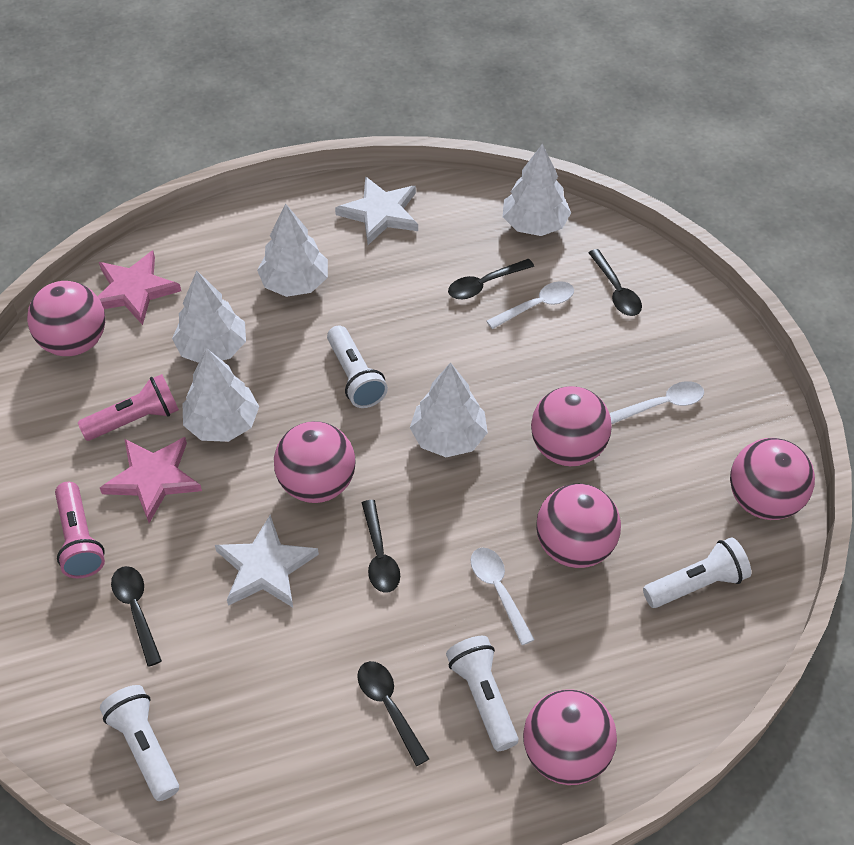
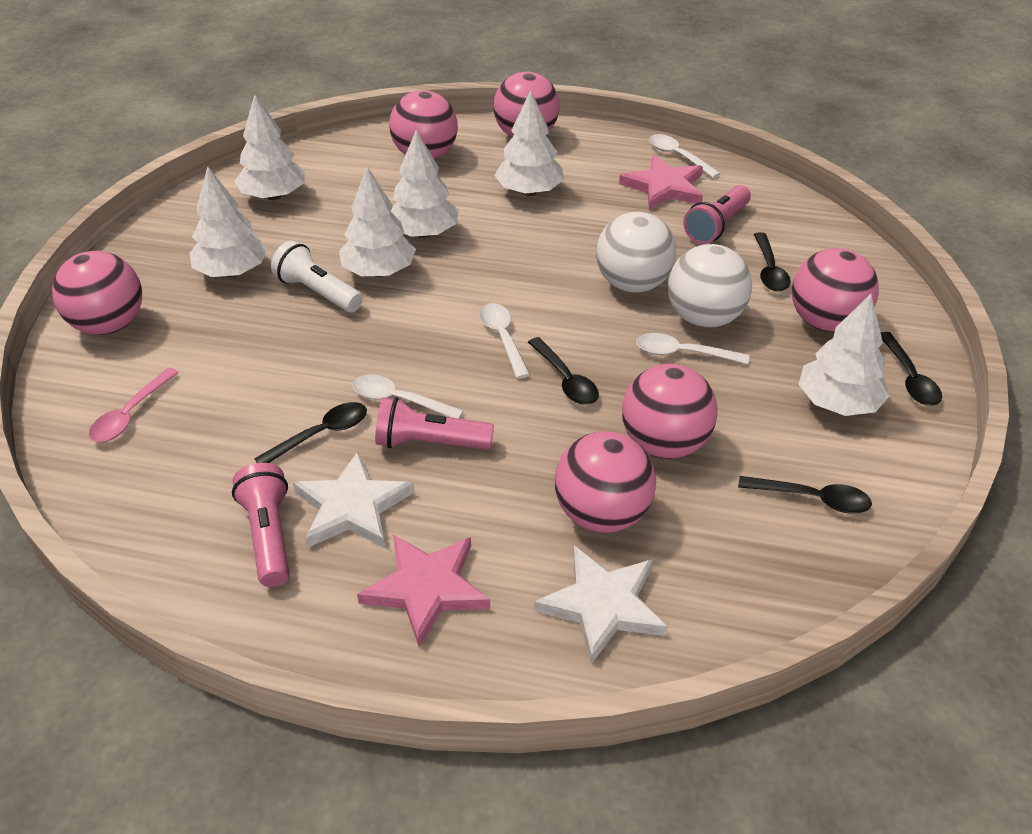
pink flashlight: 2 -> 3
pink spoon: 0 -> 1
white ball: 0 -> 2
white flashlight: 4 -> 1
white spoon: 3 -> 4
white tree: 5 -> 6

